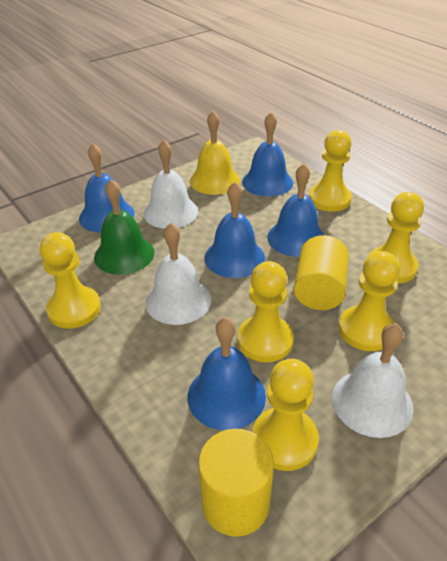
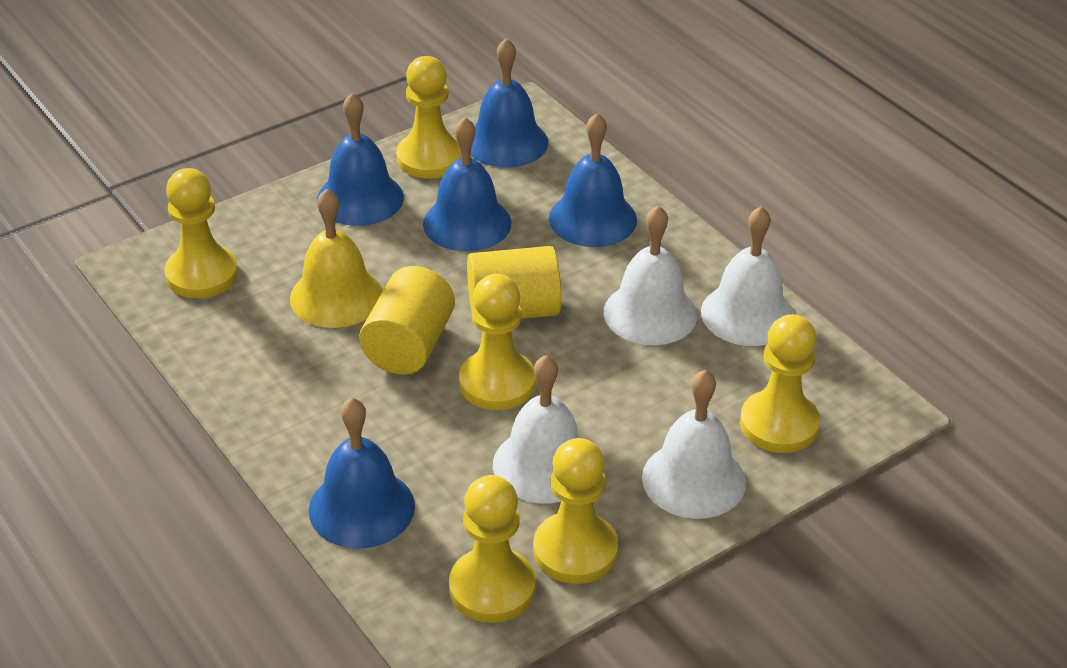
green bell: 1 -> 0
white bell: 3 -> 4

